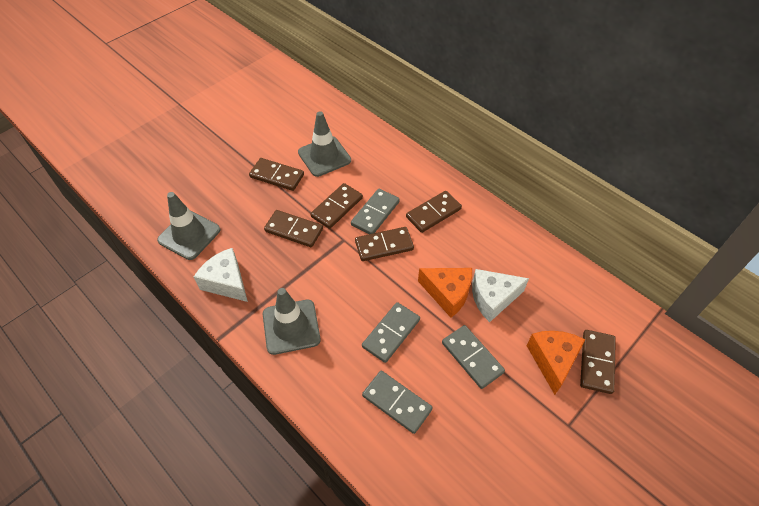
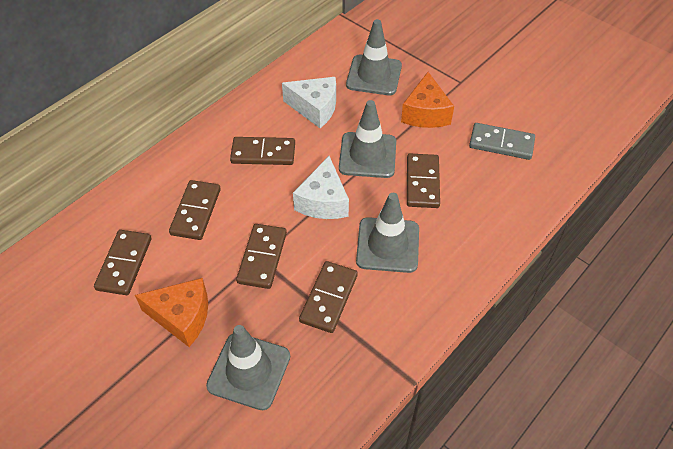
grey domino: 4 -> 1
grey traffic cone: 3 -> 4

